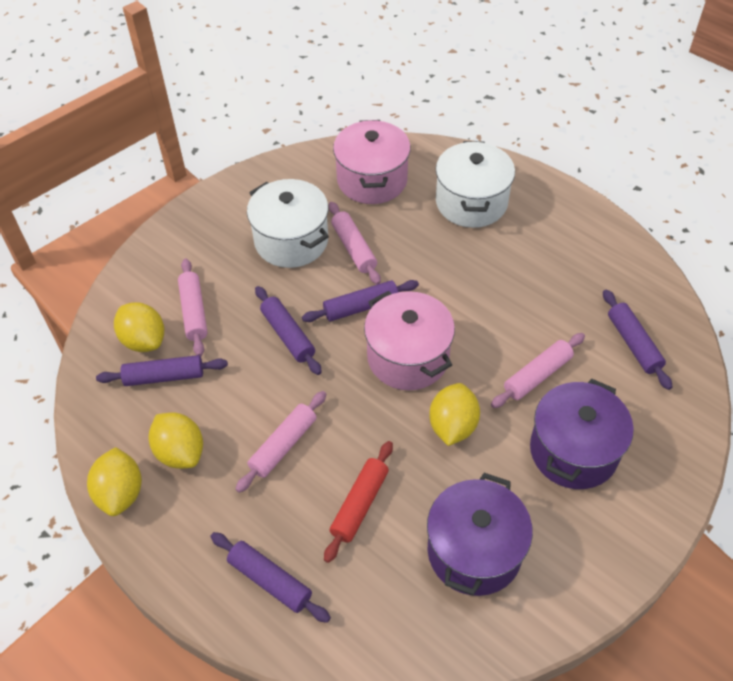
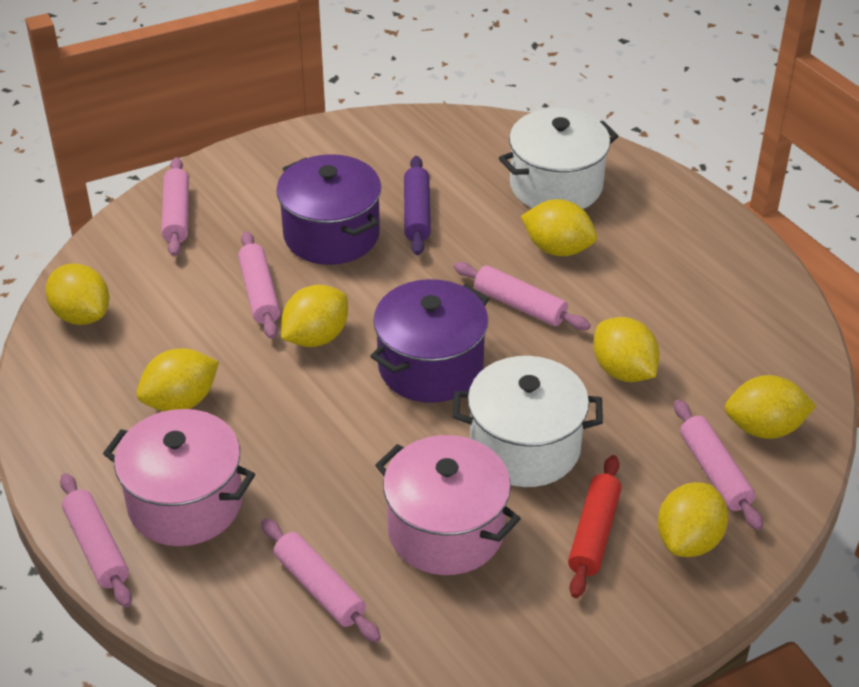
pink rolling pin: 4 -> 6
purple rolling pin: 5 -> 1
yellow lemon: 4 -> 7

